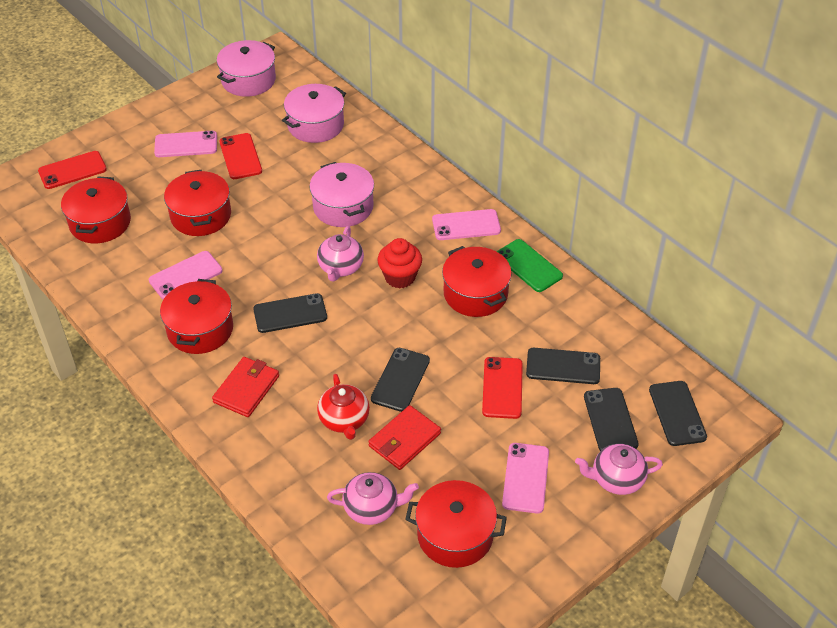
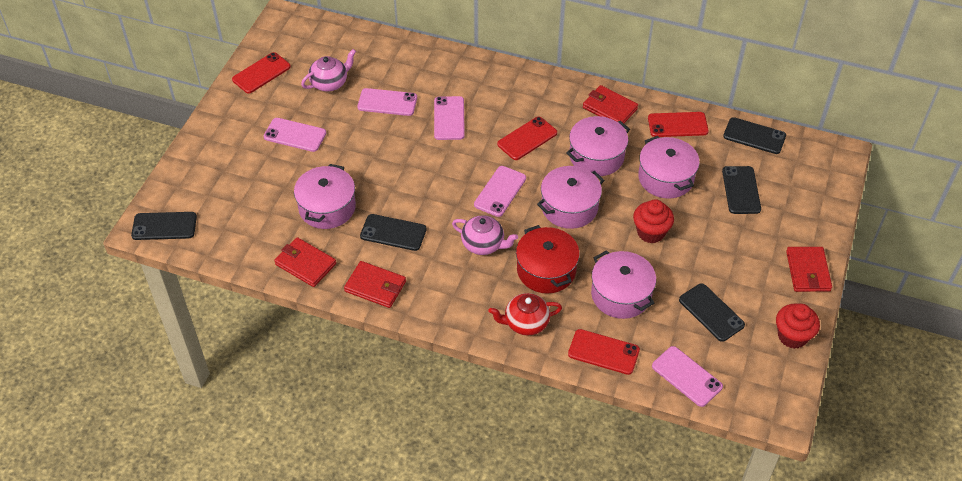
green phone: 1 -> 0
pink phone: 4 -> 5
pink pot: 3 -> 5
pink teapot: 3 -> 2
red cupcake: 1 -> 2
red phone: 3 -> 4
red pot: 5 -> 1
red wallet: 2 -> 4

